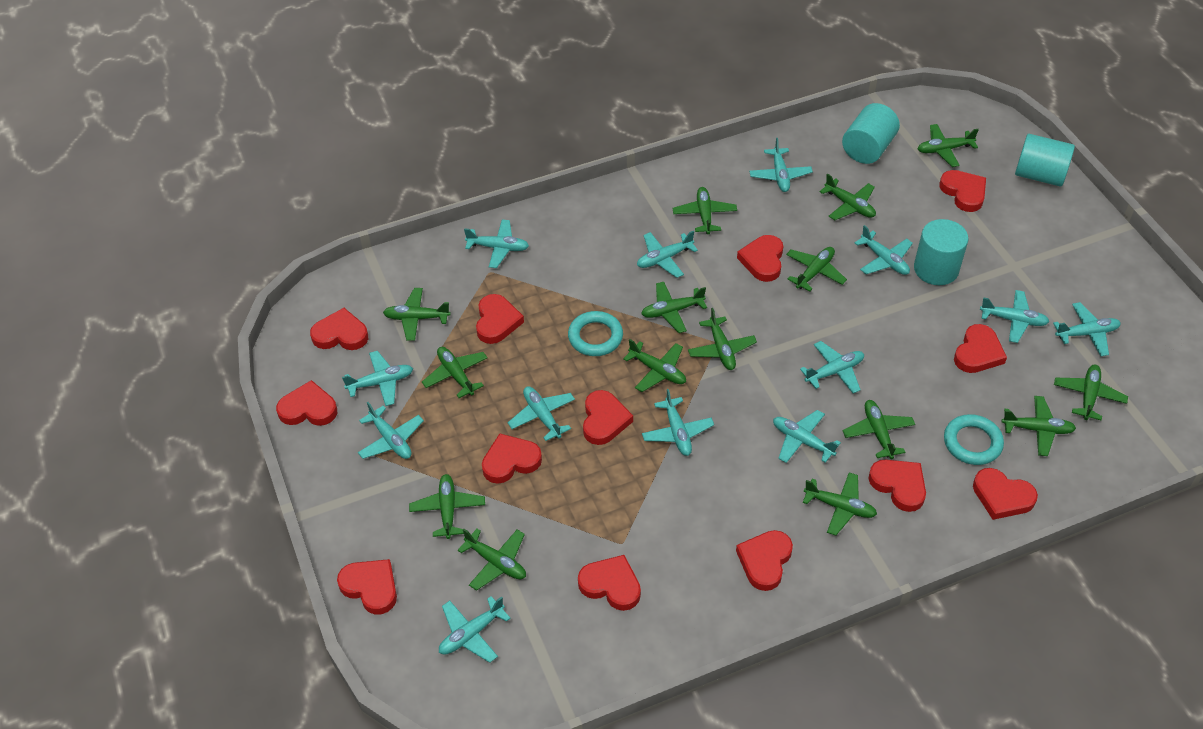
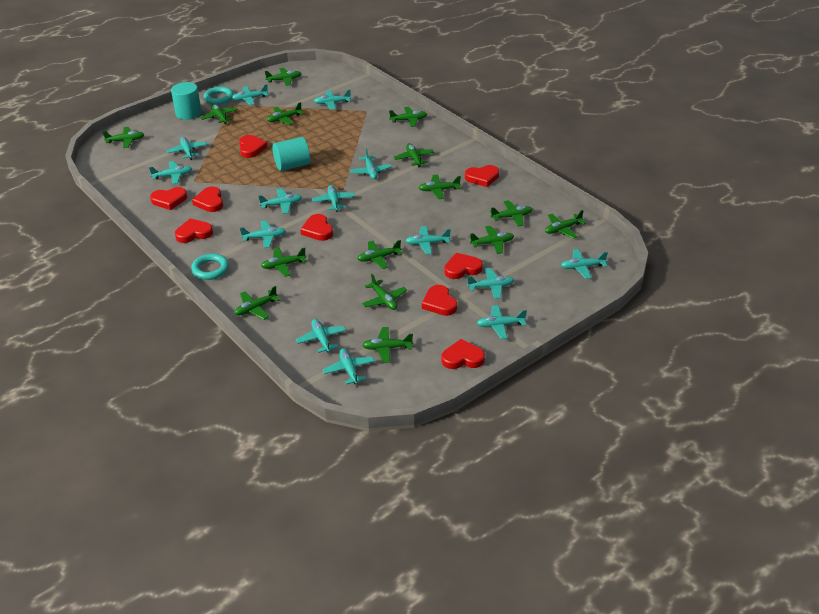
red heart: 13 -> 9
turquoise cylinder: 3 -> 2
turquoise plane: 13 -> 14

